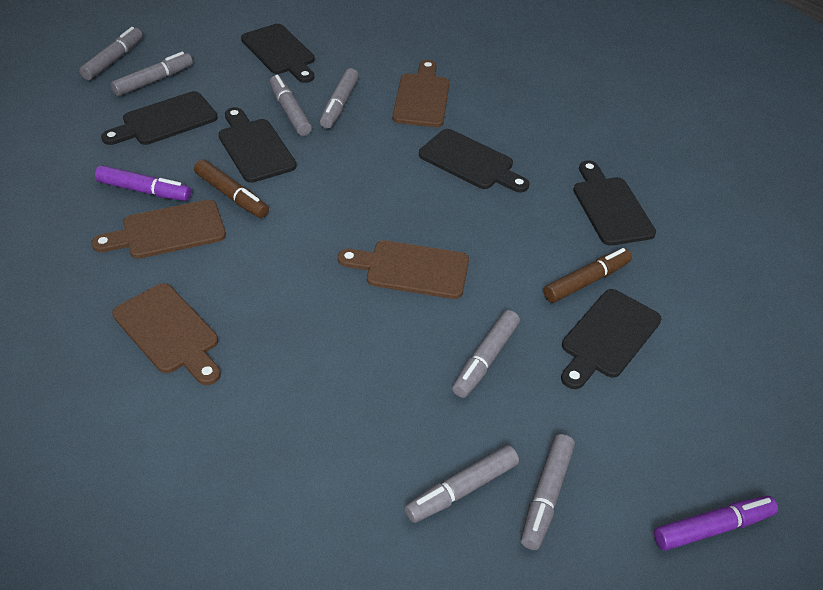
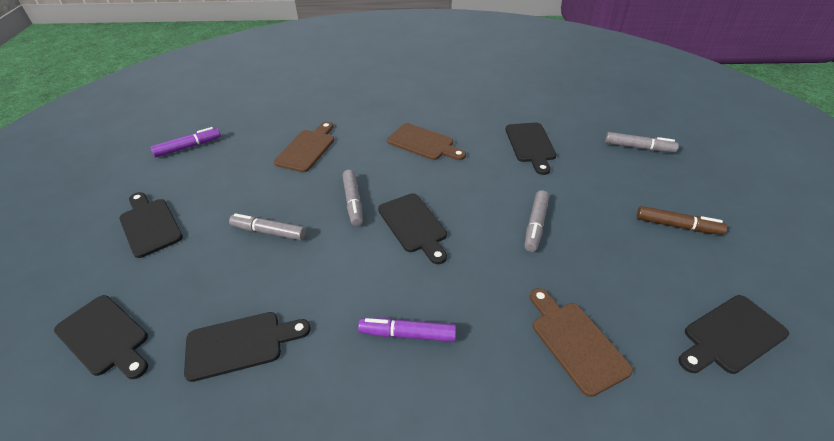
brown cutting board: 4 -> 3
brown marker: 2 -> 1
grey marker: 7 -> 4

